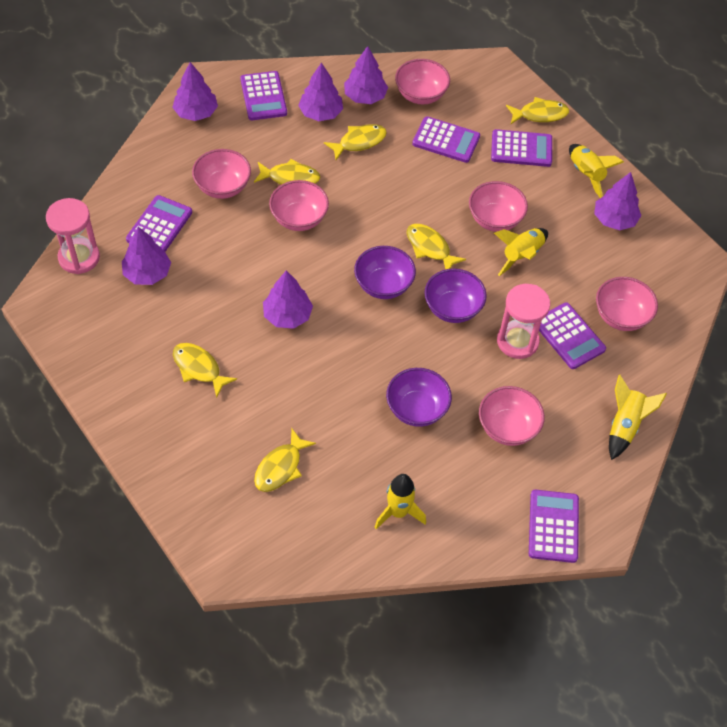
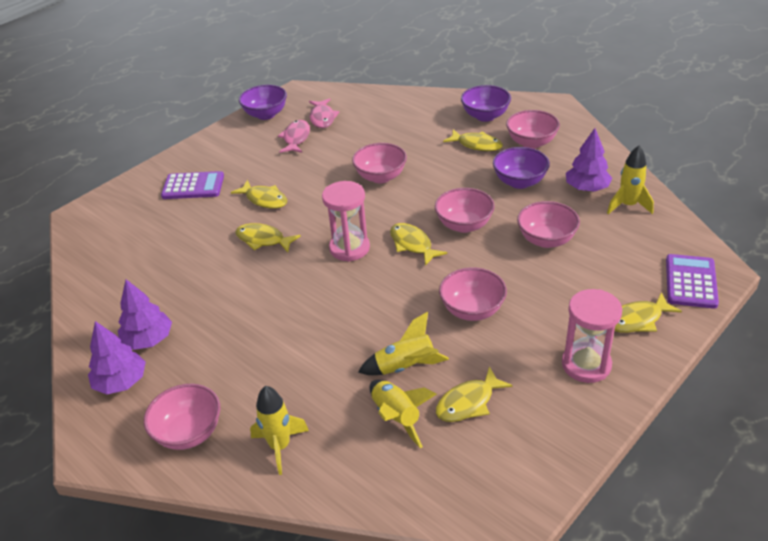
pink fish: 0 -> 2
purple calculator: 6 -> 2
purple tree: 6 -> 3

